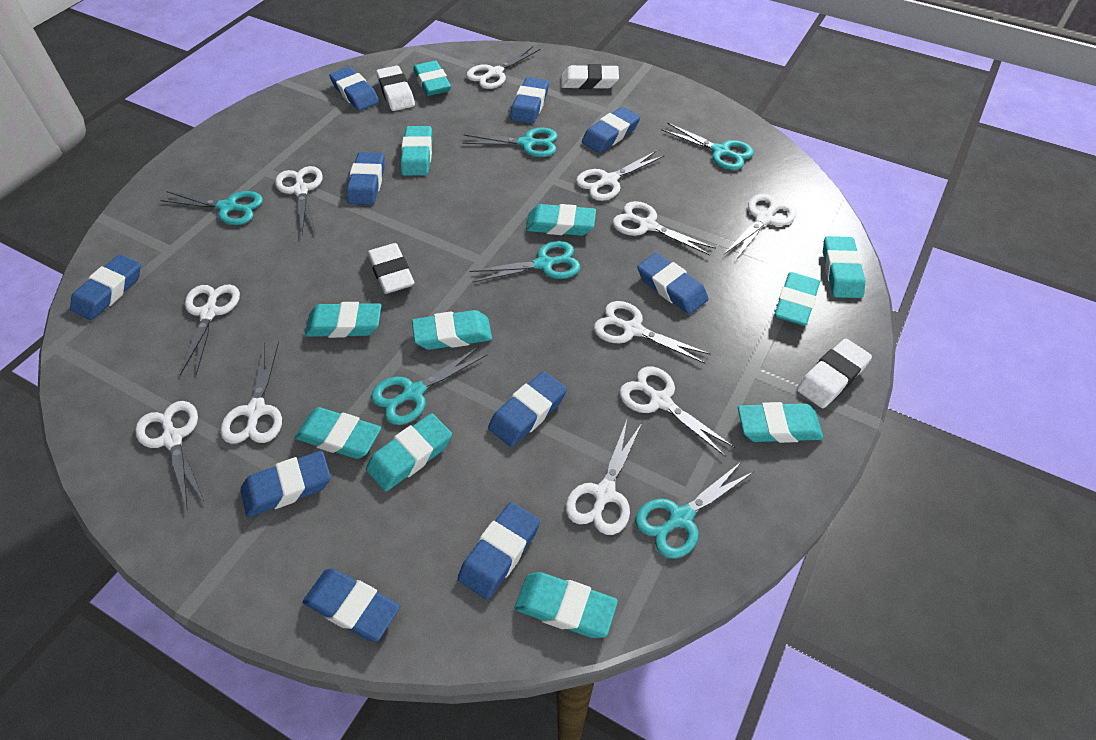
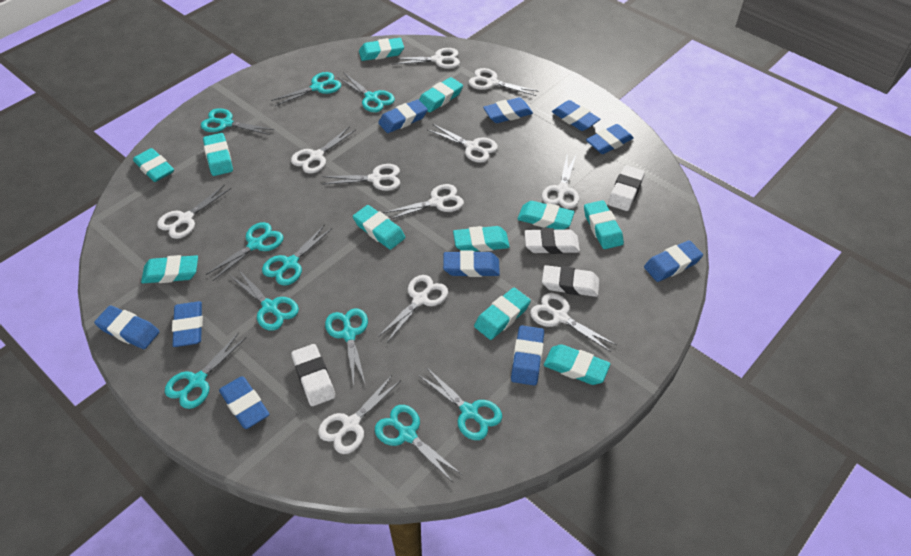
turquoise scissors: 6 -> 10

